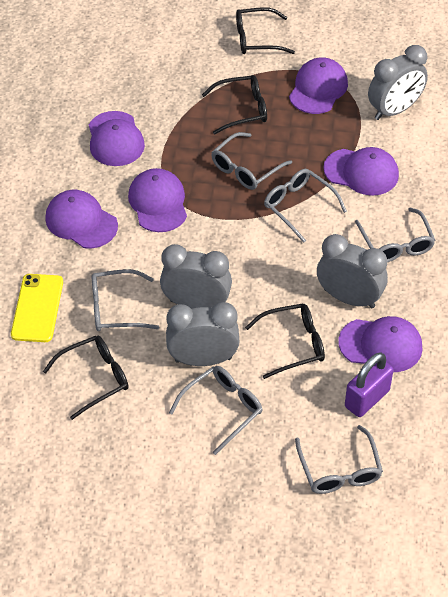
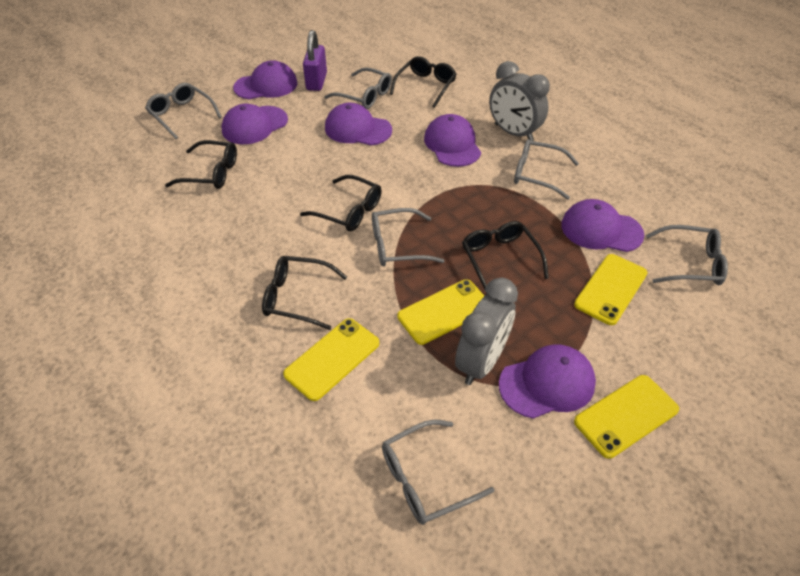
black glasses: 4 -> 5
grey clock: 4 -> 2
yellow phone: 1 -> 4

